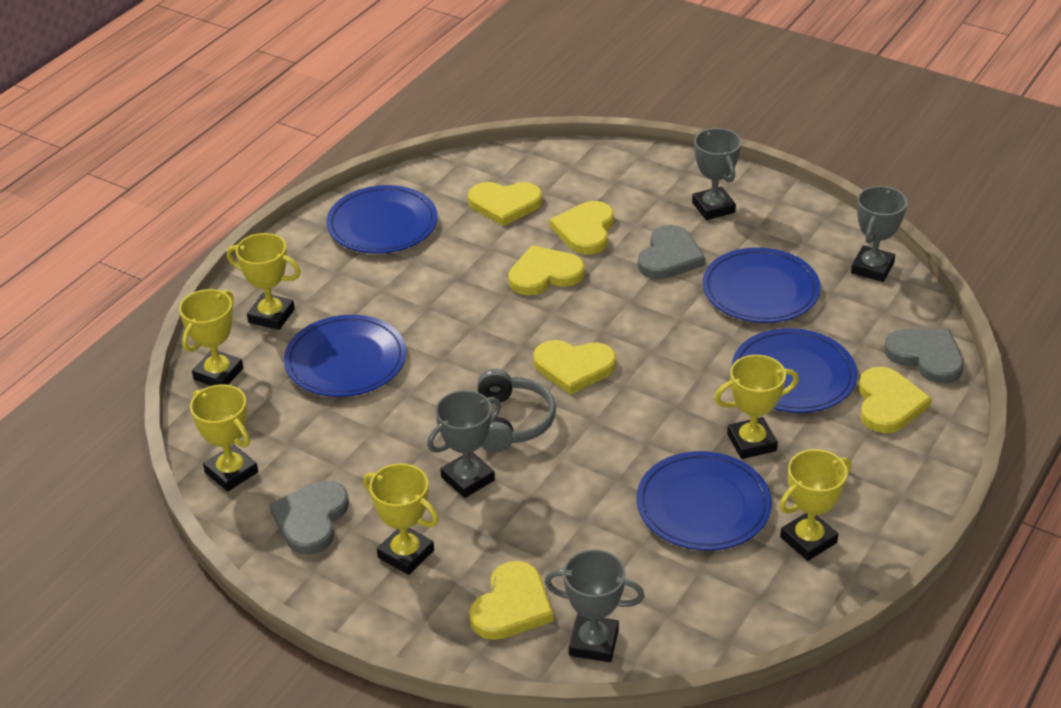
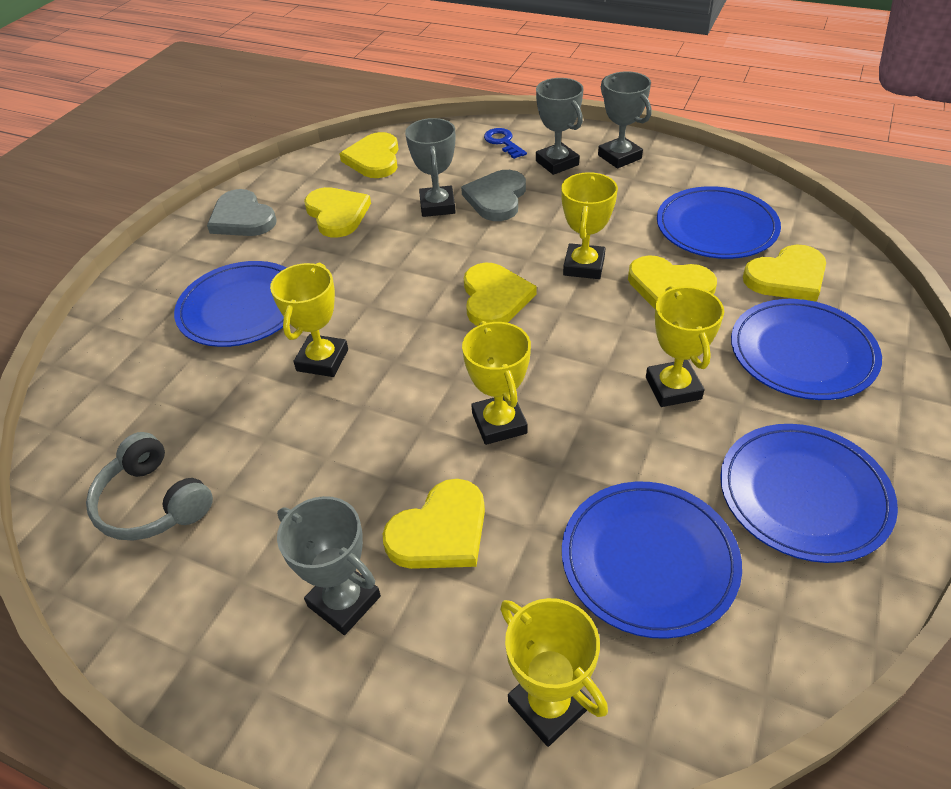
blue key: 0 -> 1
grey heart: 3 -> 2
yellow trophy: 6 -> 5

